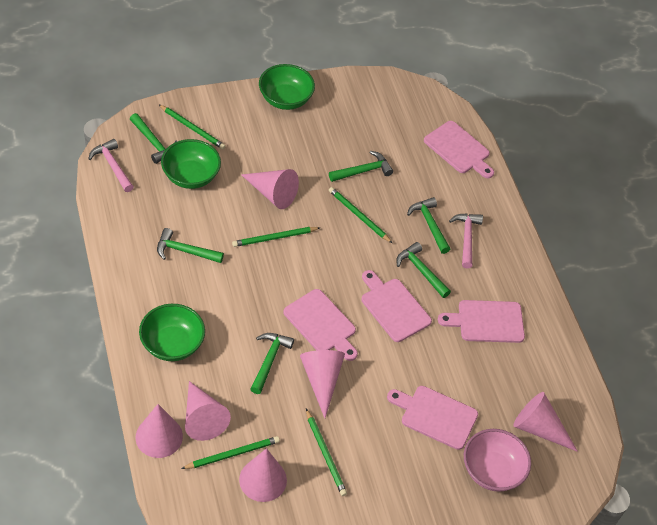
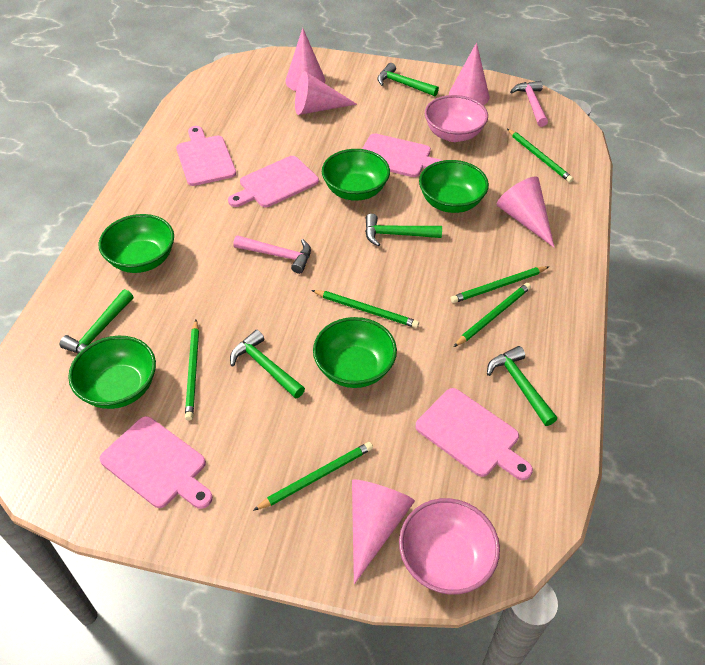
green bowl: 3 -> 5
green hammer: 6 -> 5
green pencil: 5 -> 6
pink bowl: 1 -> 2
pink cone: 6 -> 5

